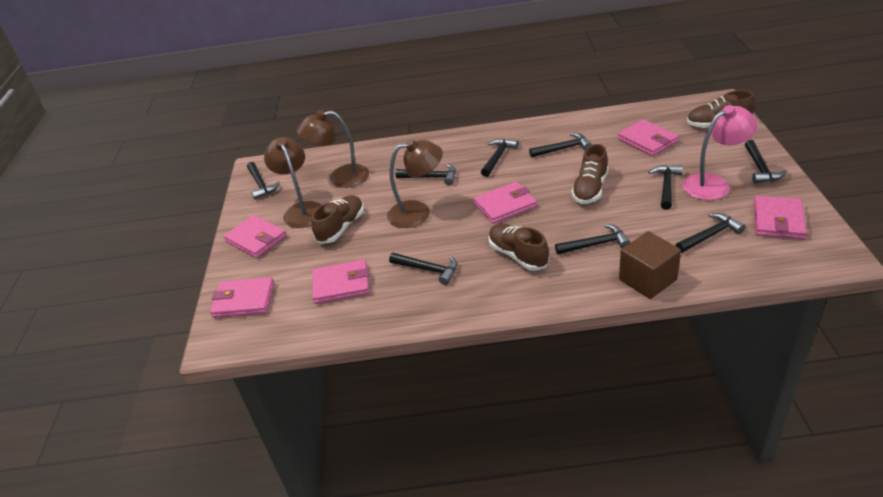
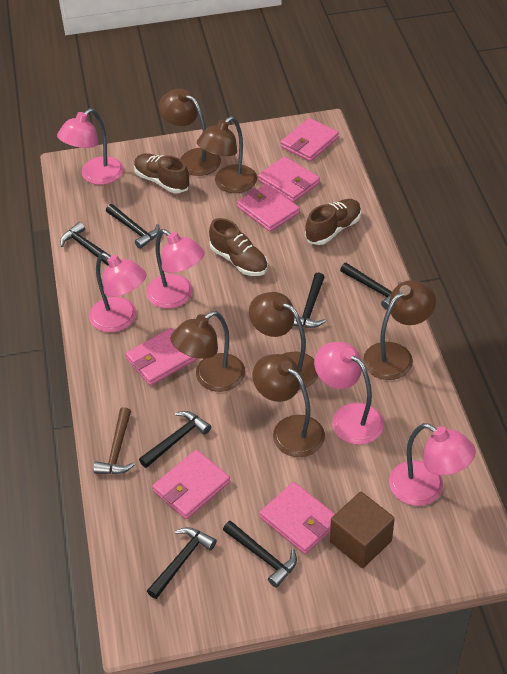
black hammer: 9 -> 7
brown hammer: 0 -> 1
brown lamp: 3 -> 6
brown shoe: 4 -> 3
pink lamp: 1 -> 5

